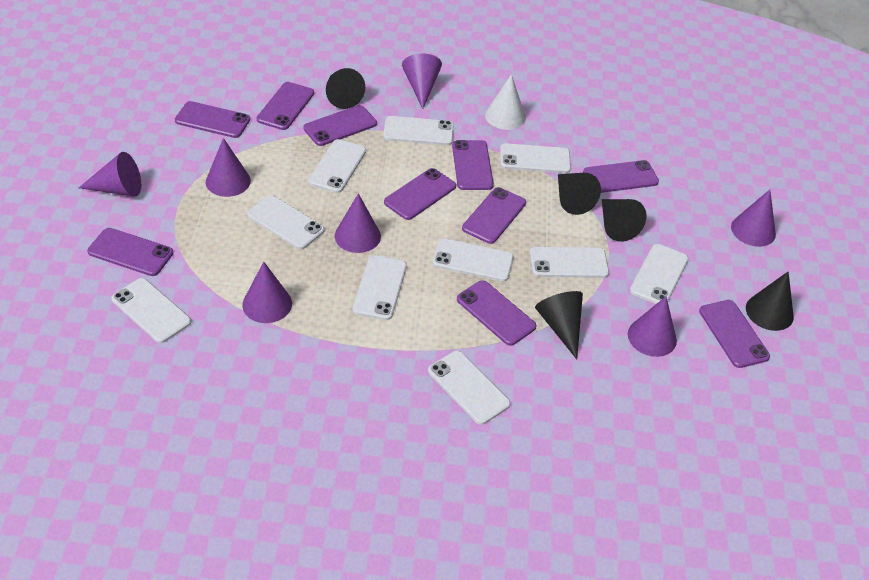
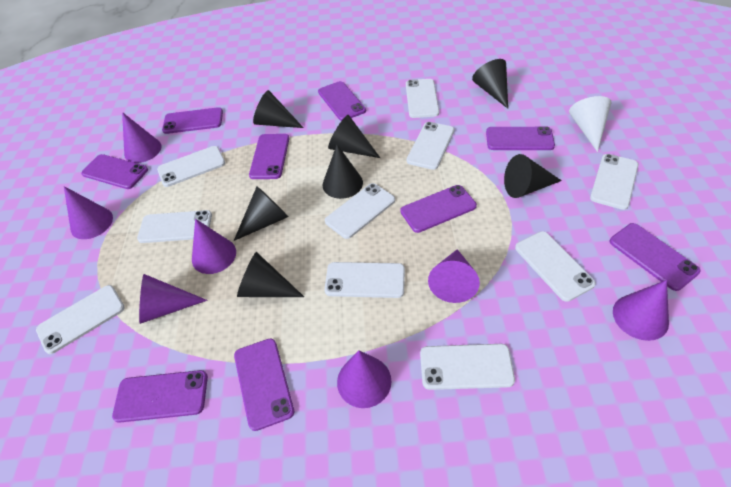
black cone: 5 -> 7
purple phone: 10 -> 9

